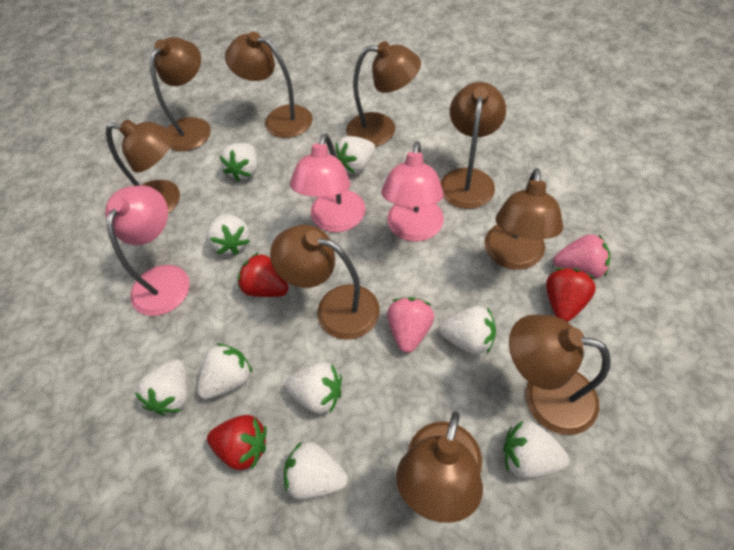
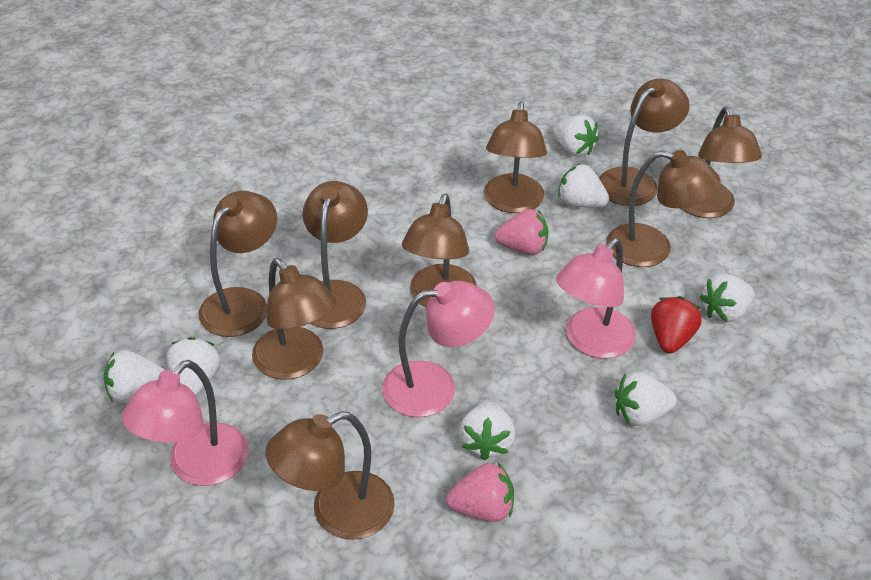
red strawberry: 3 -> 1
white strawberry: 9 -> 7

